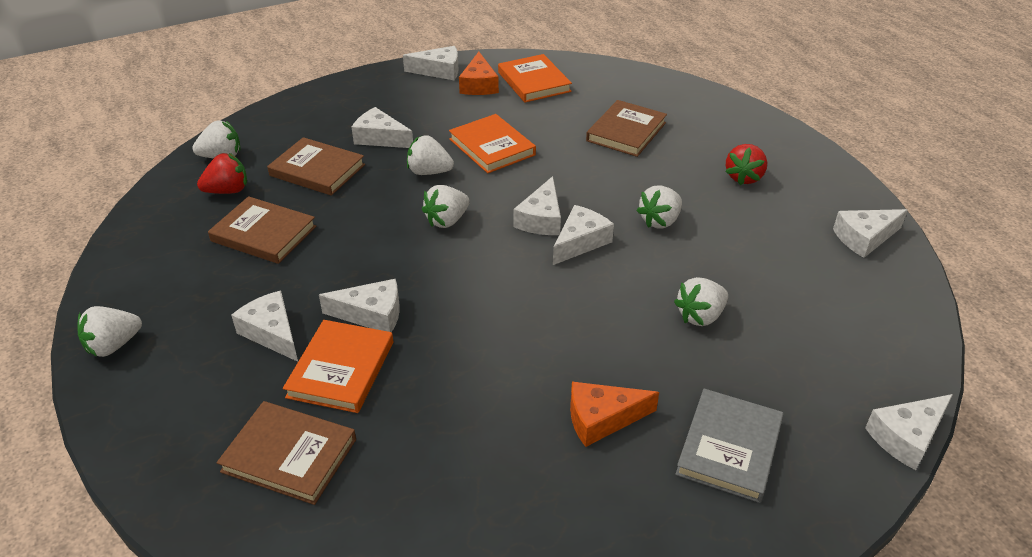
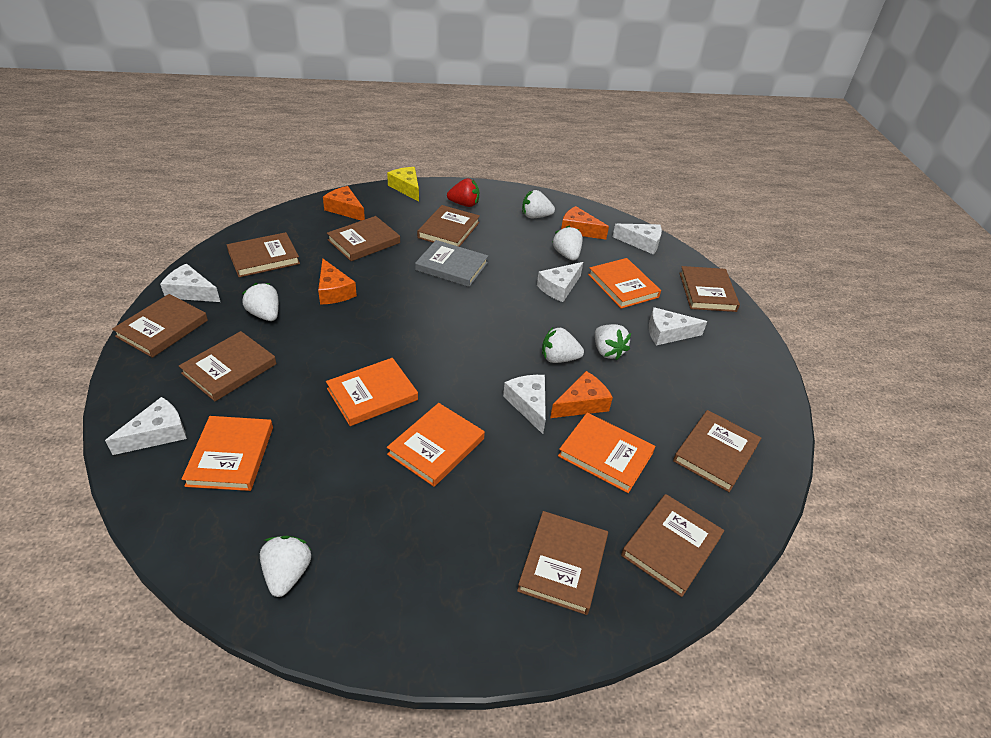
brown book: 4 -> 9
orange book: 3 -> 5
orange cheese: 2 -> 4
red strawberry: 2 -> 1
white cheese: 8 -> 6
yellow cheese: 0 -> 1

